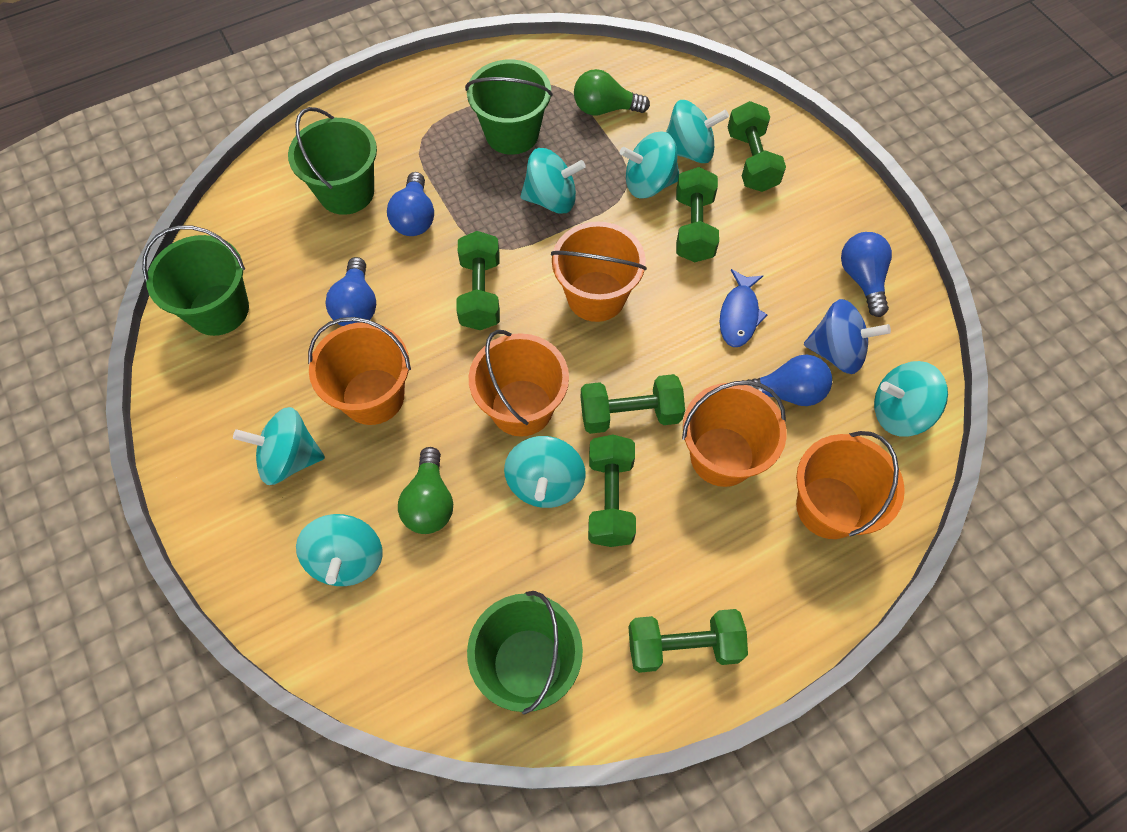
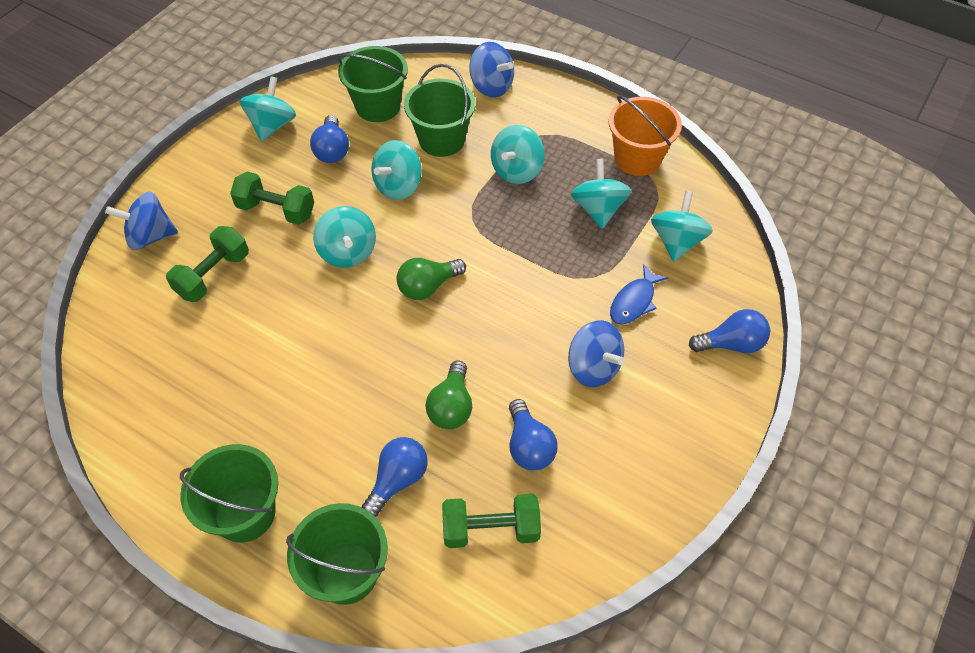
blue spinning top: 1 -> 3
green dumbbell: 6 -> 3
orange bucket: 5 -> 1
turquoise spinning top: 7 -> 6

